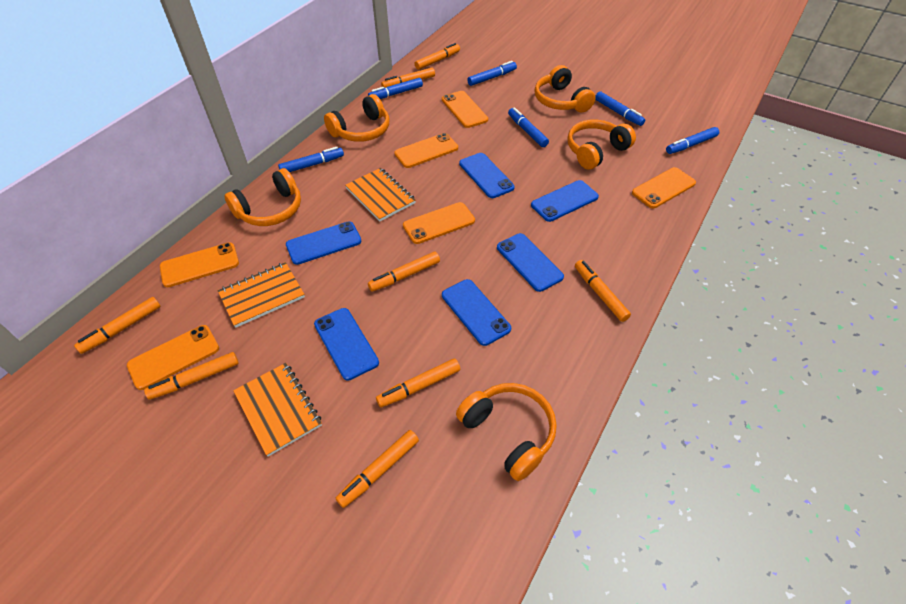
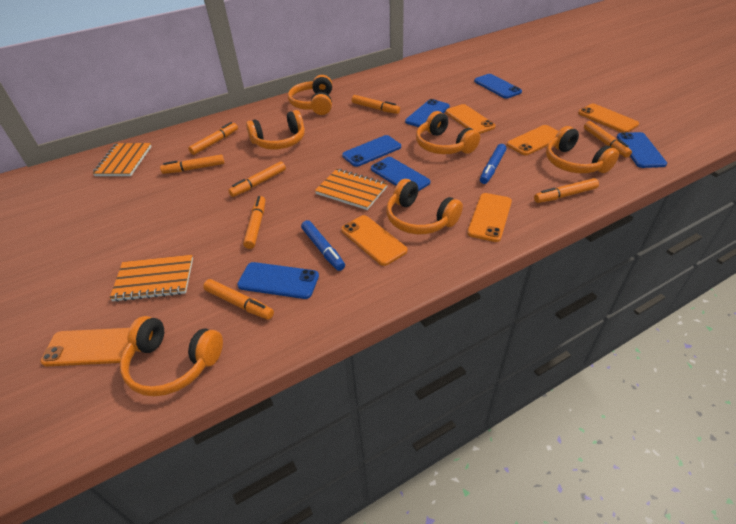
blue marker: 6 -> 2
orange headphones: 5 -> 6

